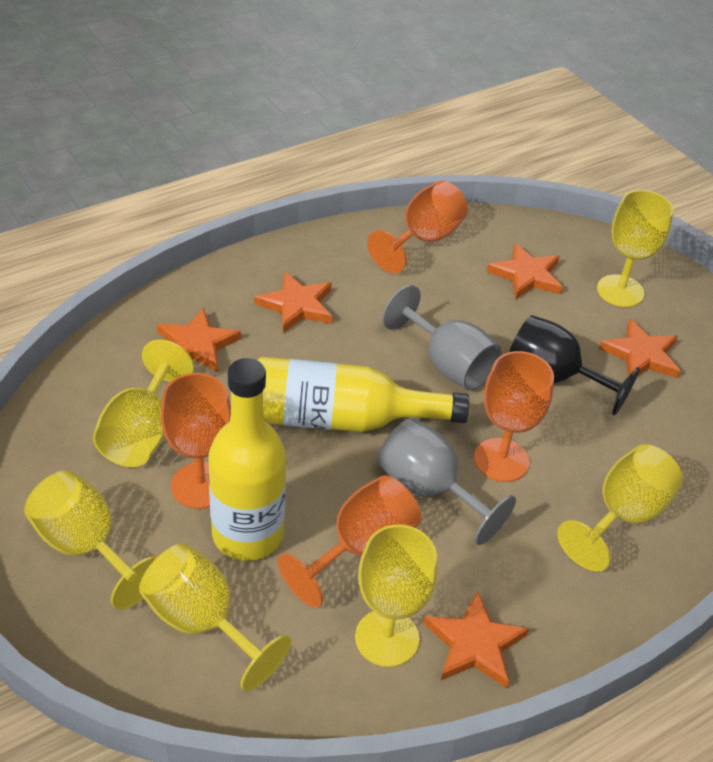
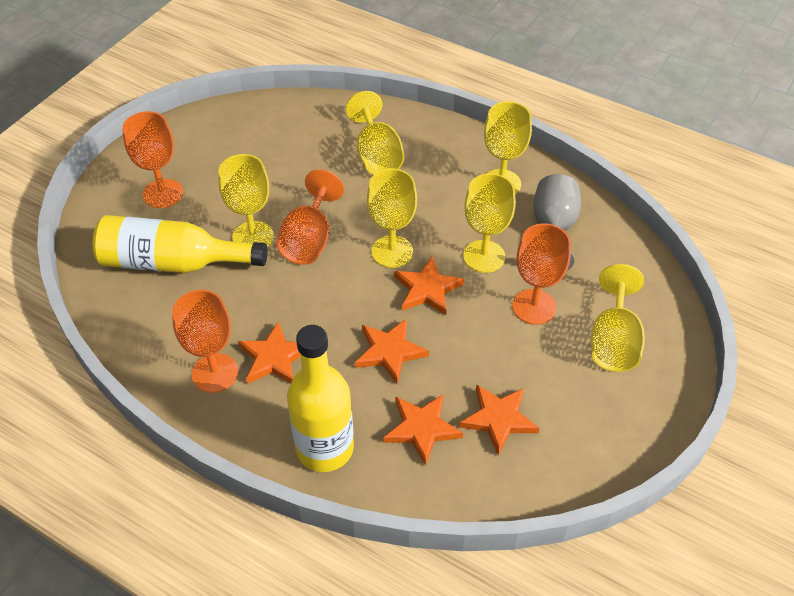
black goblet: 1 -> 0
grey goblet: 2 -> 1

